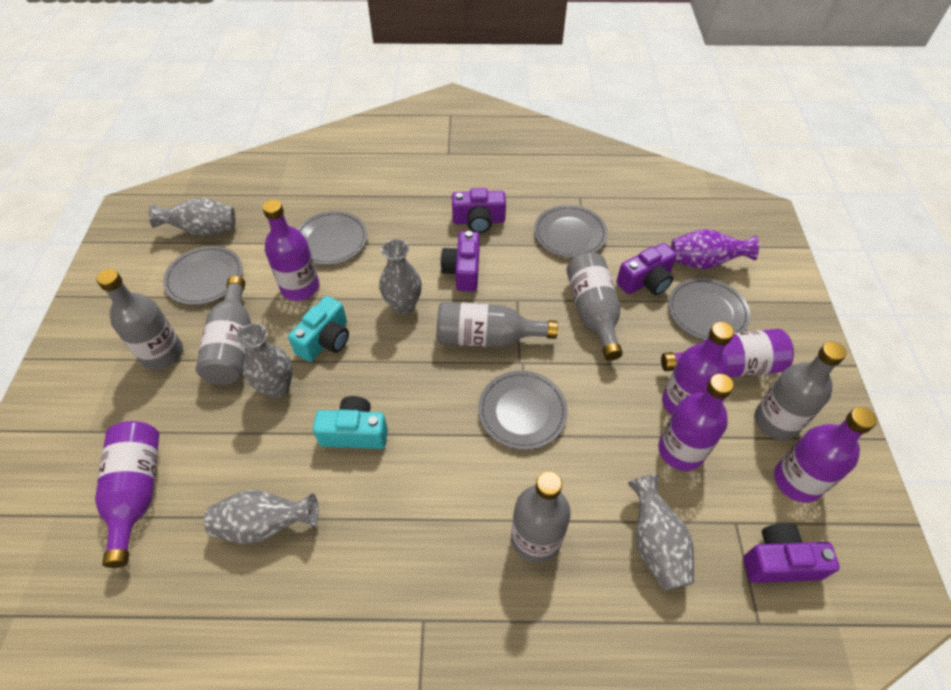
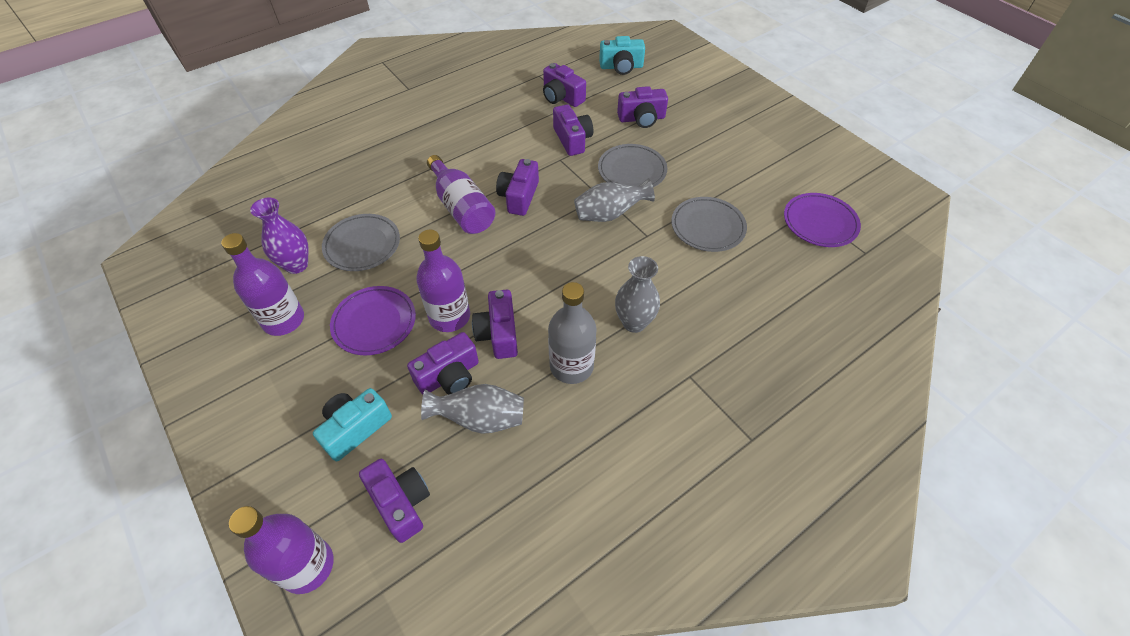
grey bottle: 6 -> 1
grey plate: 5 -> 3
grey vase: 5 -> 3
purple bottle: 6 -> 4
purple camera: 4 -> 7
purple plate: 0 -> 2

